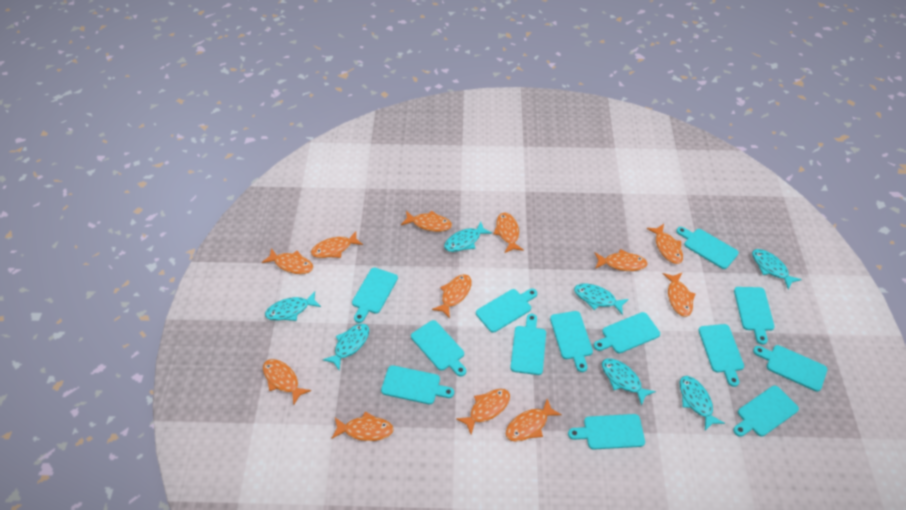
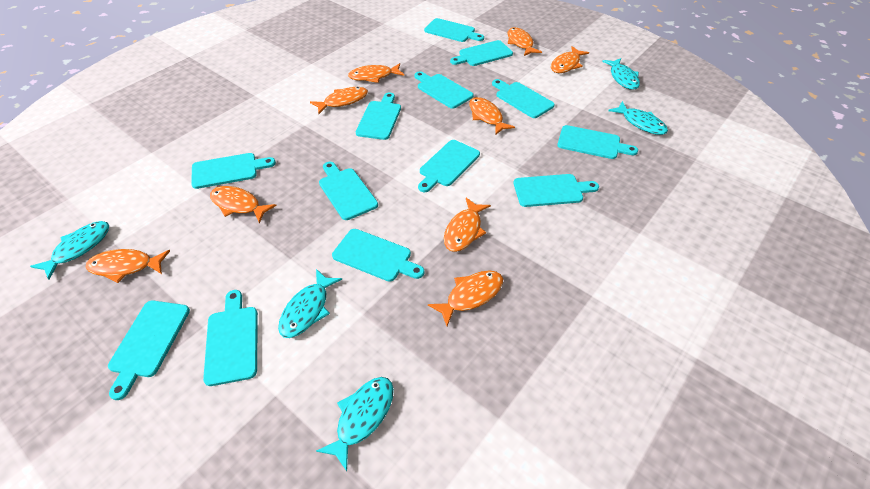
orange fish: 12 -> 9
turquoise fish: 7 -> 5

